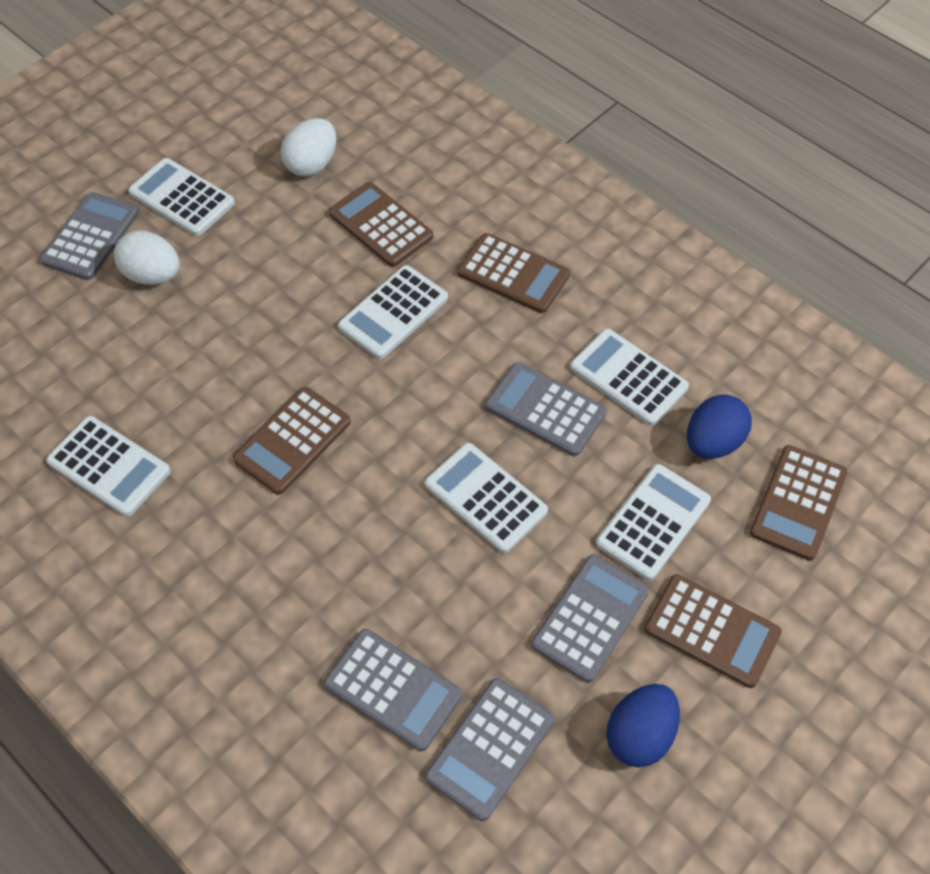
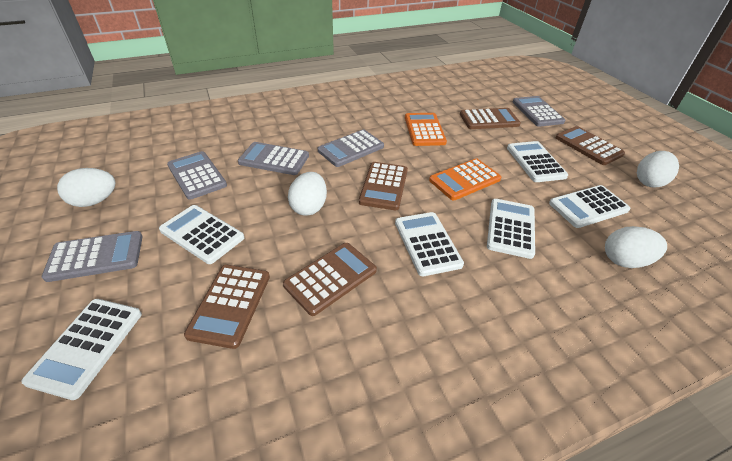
blue egg: 2 -> 0
orange calculator: 0 -> 2
white egg: 2 -> 4

